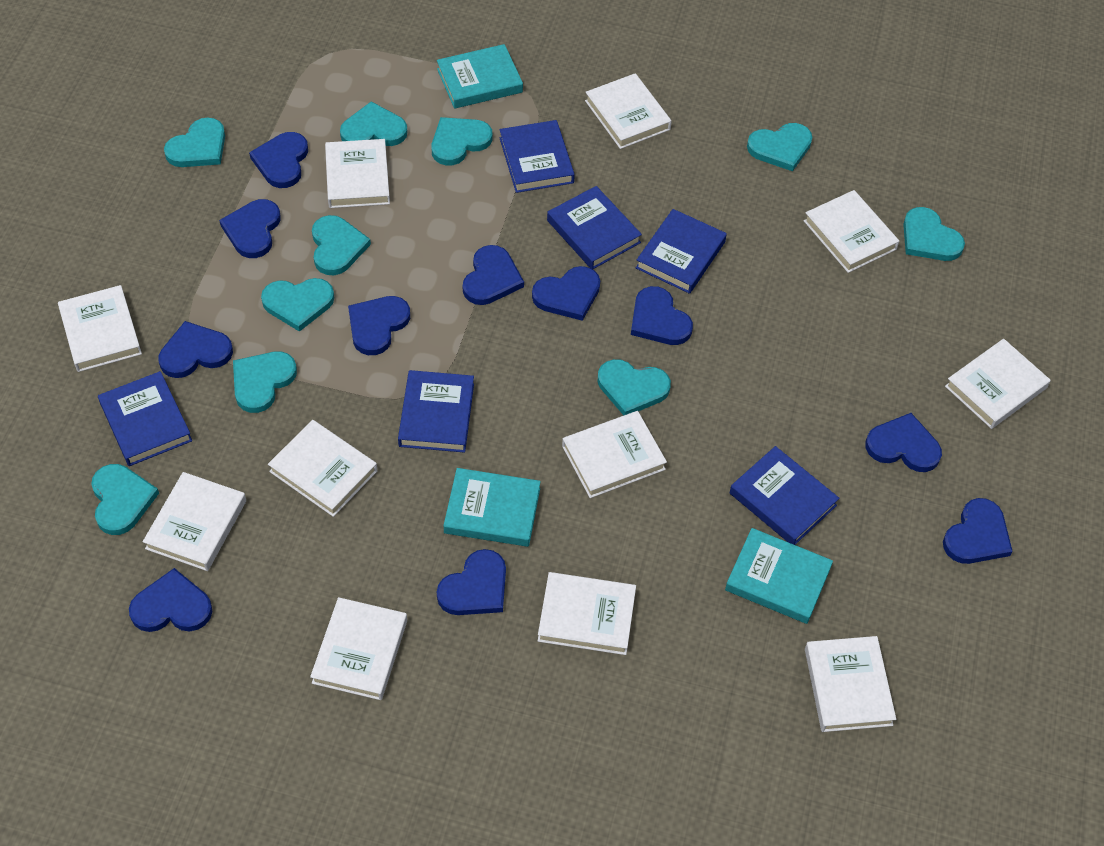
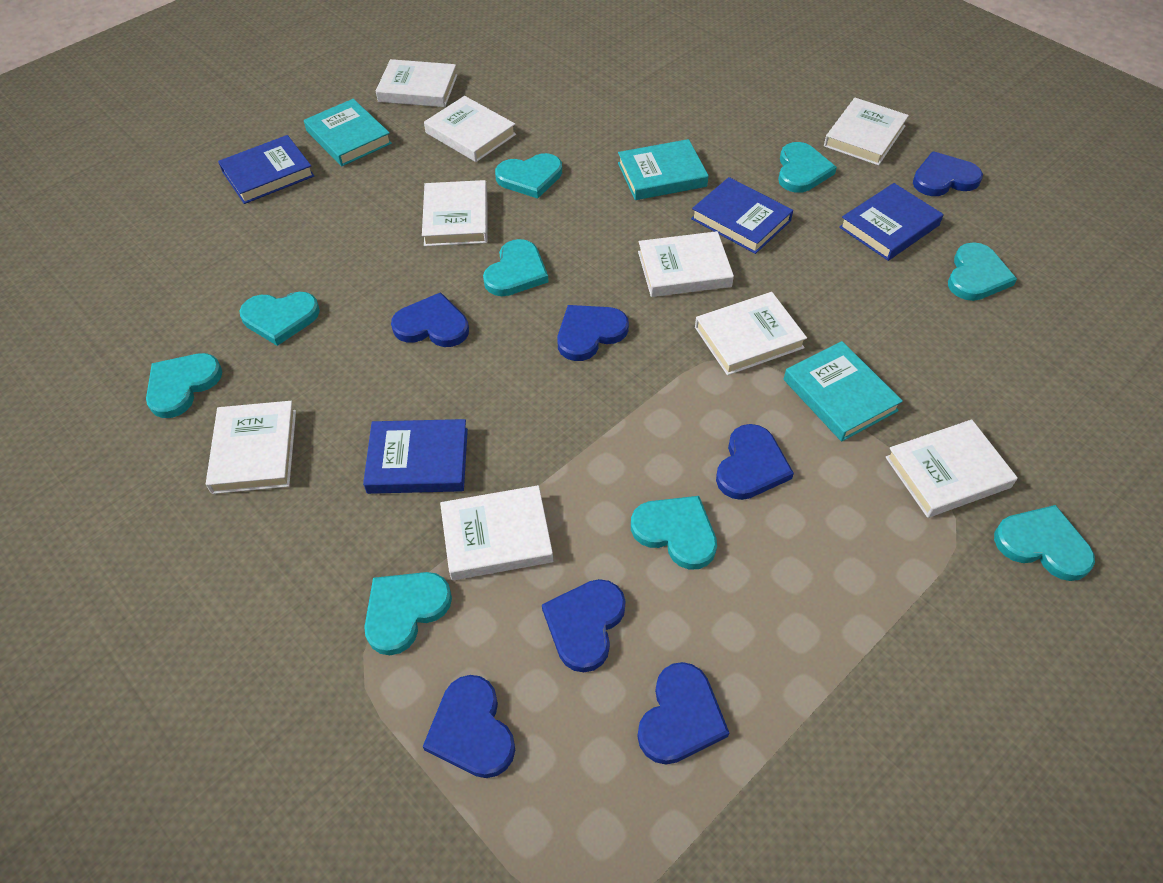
blue book: 6 -> 4
blue heart: 11 -> 7
turquoise heart: 10 -> 9
white book: 11 -> 9

